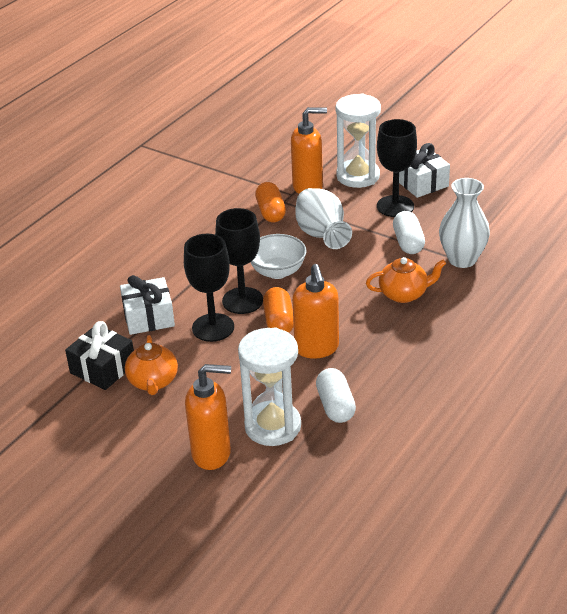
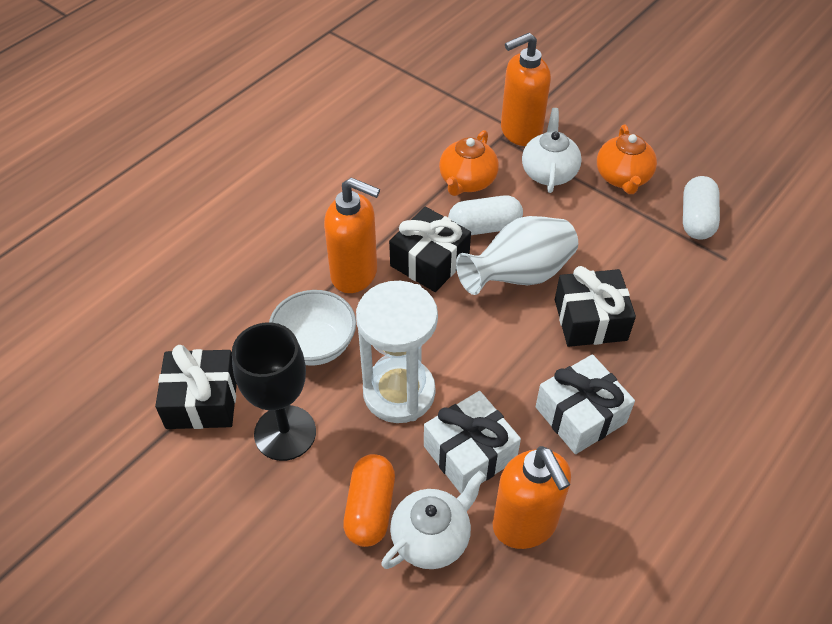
black gift: 1 -> 3
black goblet: 3 -> 1
orange capsule: 2 -> 1
white hourglass: 2 -> 1
white teapot: 0 -> 2
white vase: 2 -> 1

